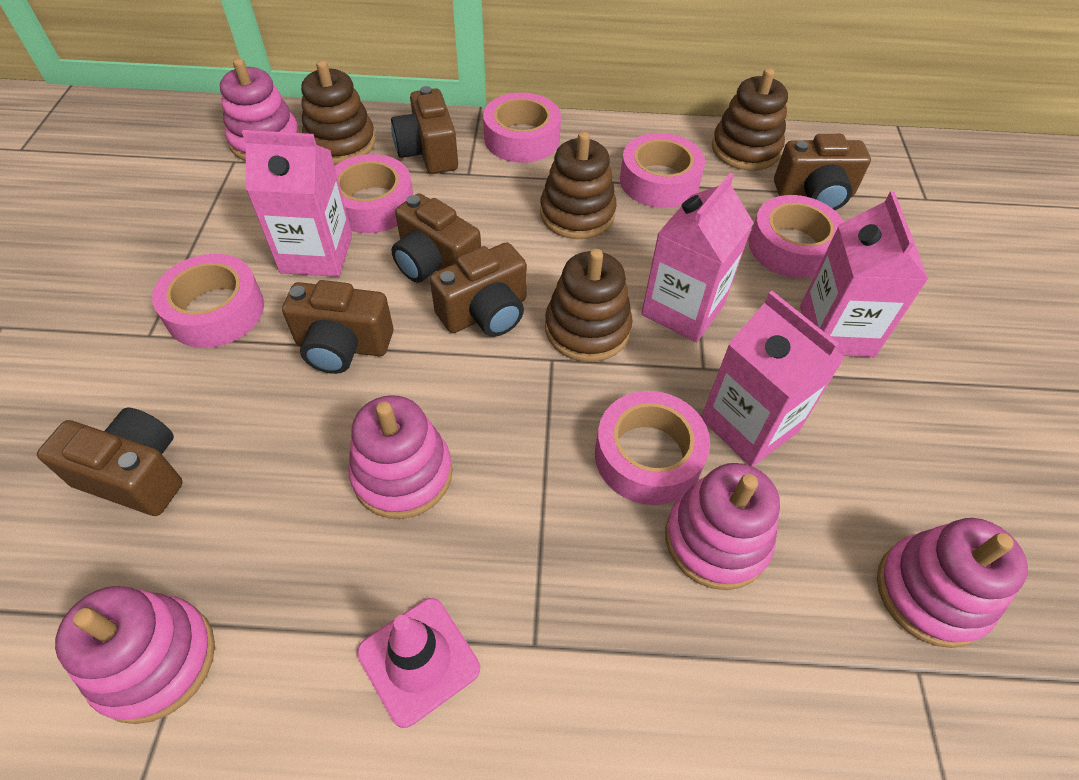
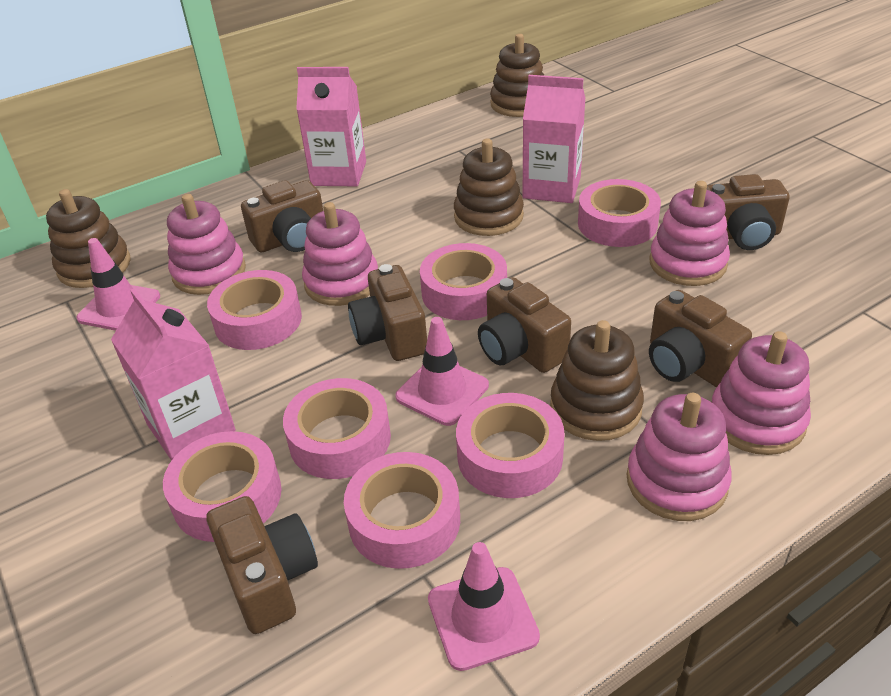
pink carton: 4 -> 3
pink tape: 6 -> 7
pink traffic cone: 1 -> 3

